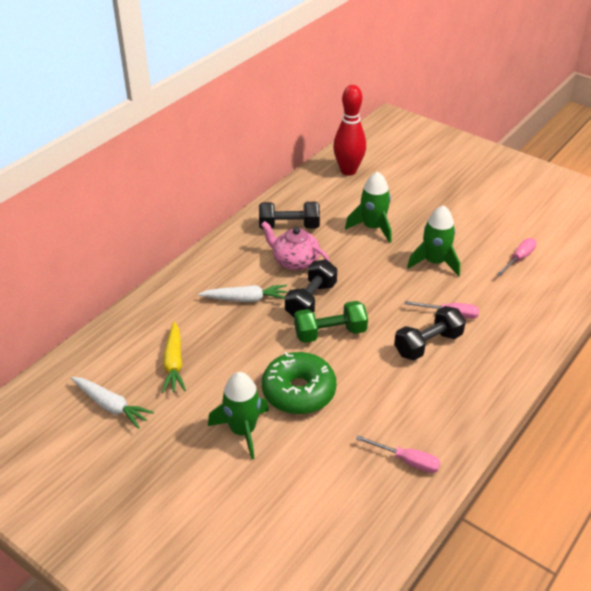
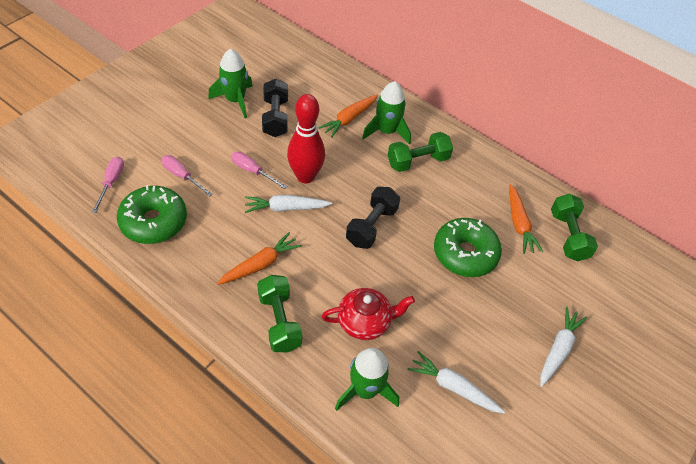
black dumbbell: 3 -> 2
green donut: 1 -> 2
green dumbbell: 1 -> 3
orange carrot: 0 -> 3
pink teapot: 1 -> 0
red teapot: 0 -> 1
white carrot: 2 -> 3
yellow carrot: 1 -> 0

